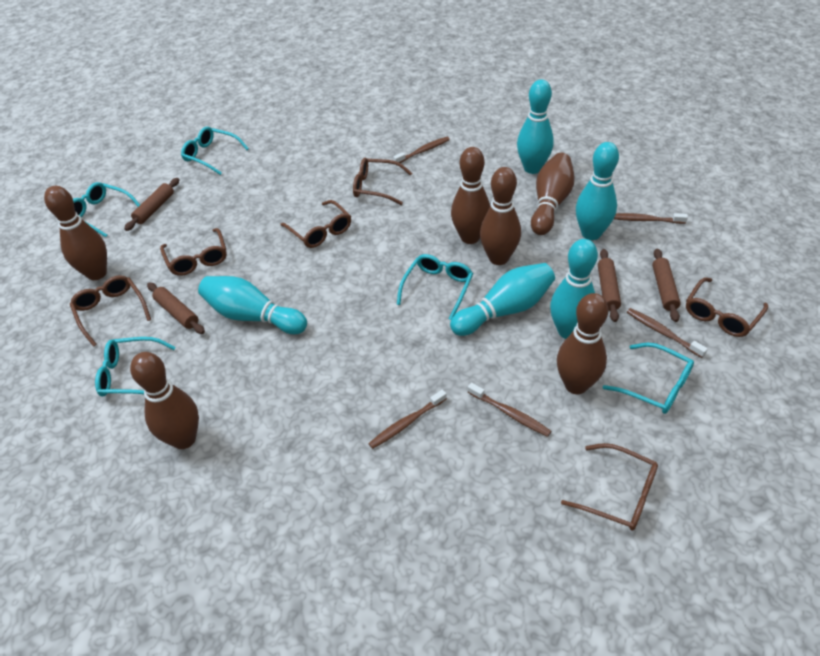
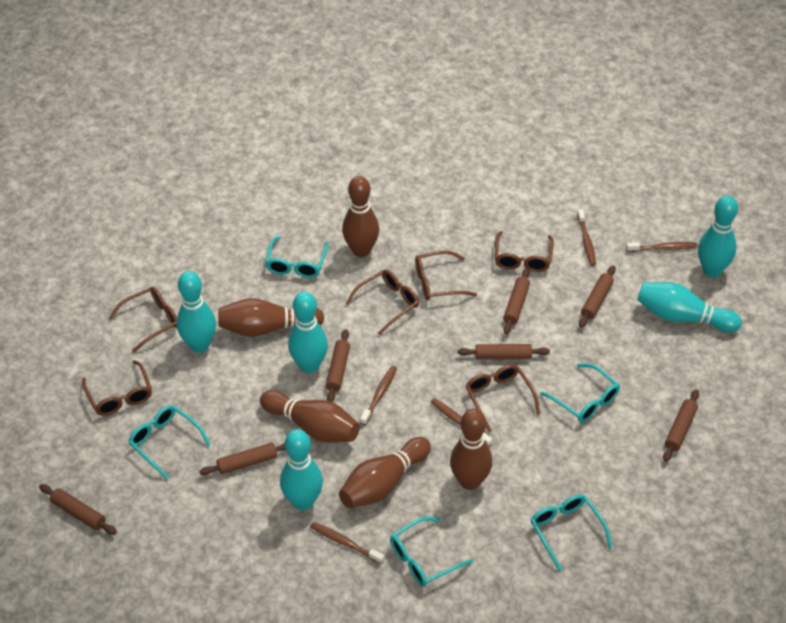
brown bowling pin: 6 -> 5
brown rolling pin: 4 -> 7

